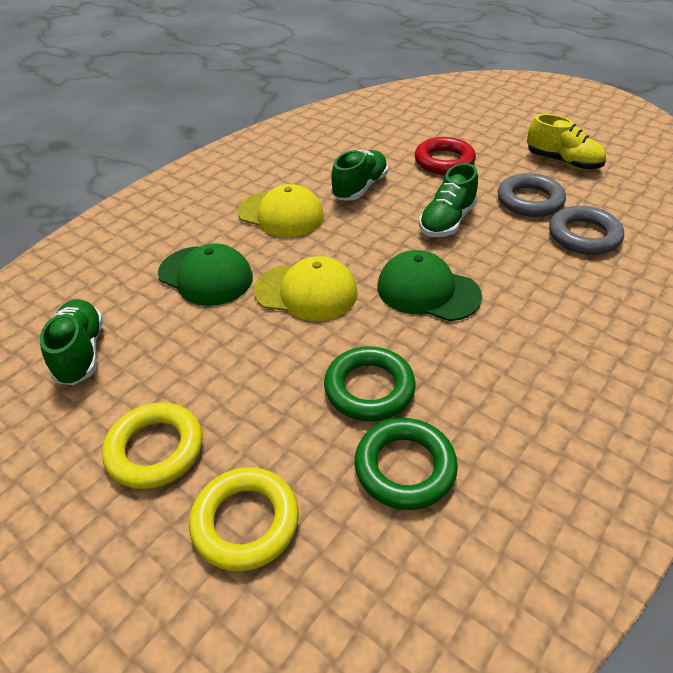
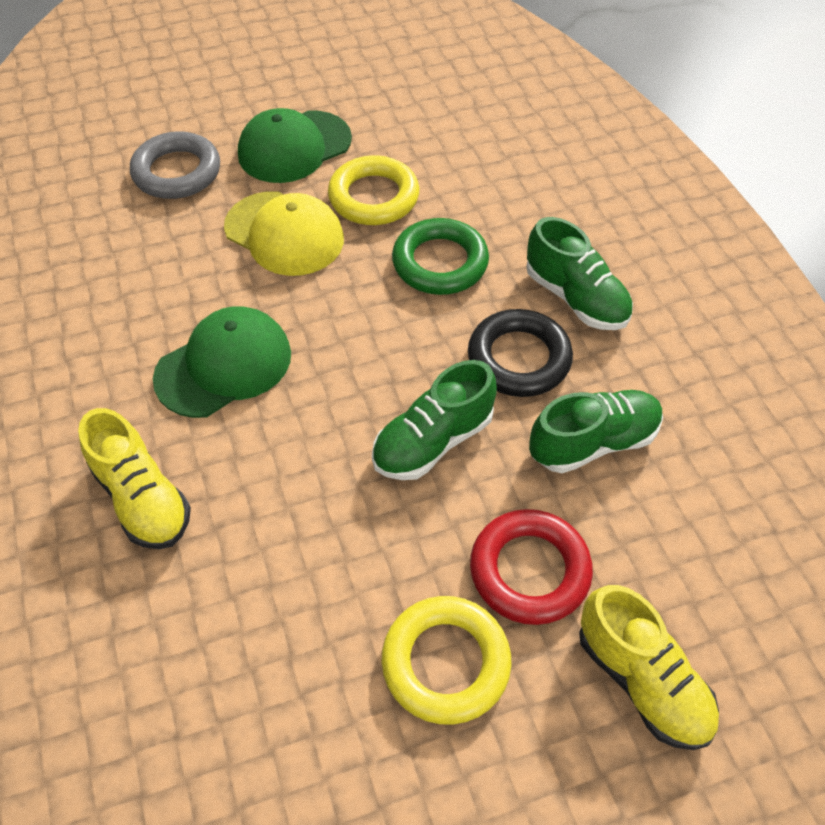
black ring: 0 -> 1
green ring: 2 -> 1
grey ring: 2 -> 1
yellow cap: 2 -> 1
yellow shoe: 1 -> 2

